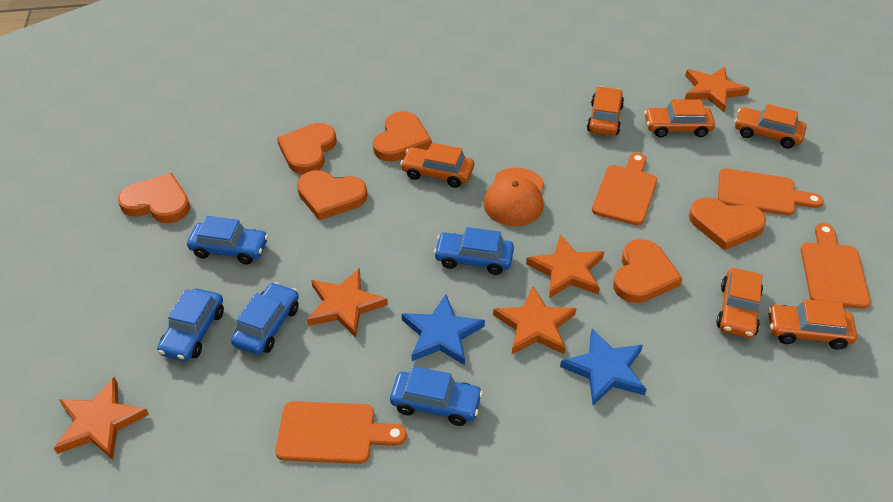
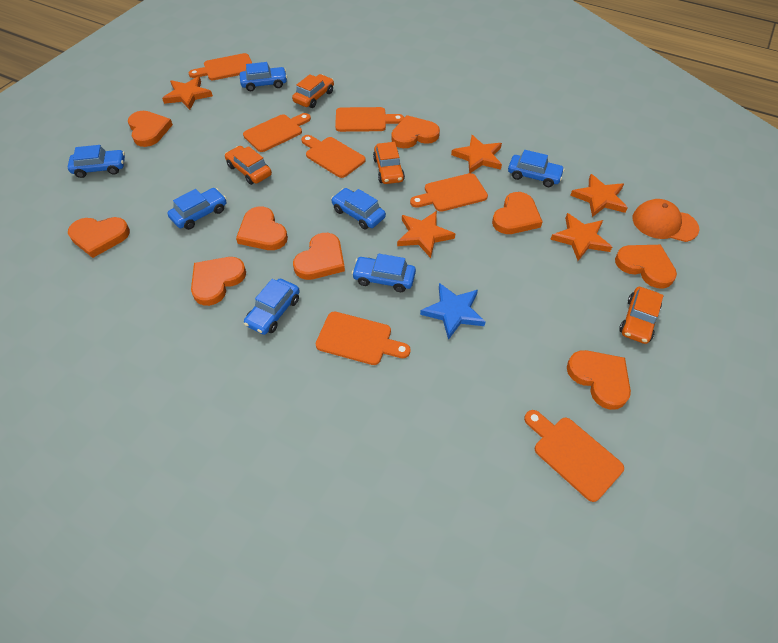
blue car: 5 -> 7
blue star: 2 -> 1
orange car: 6 -> 4
orange cutting board: 4 -> 7
orange heart: 6 -> 9

